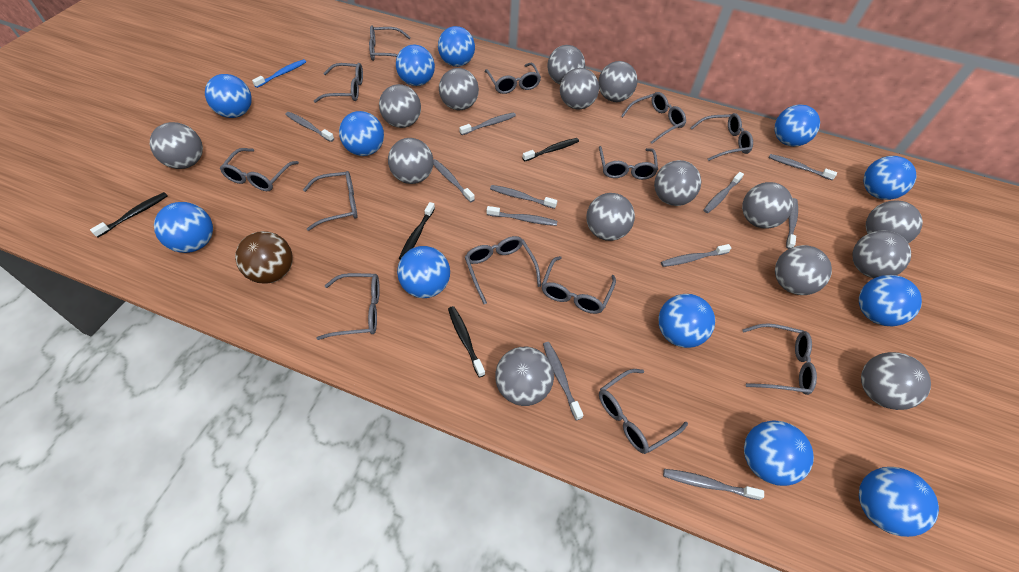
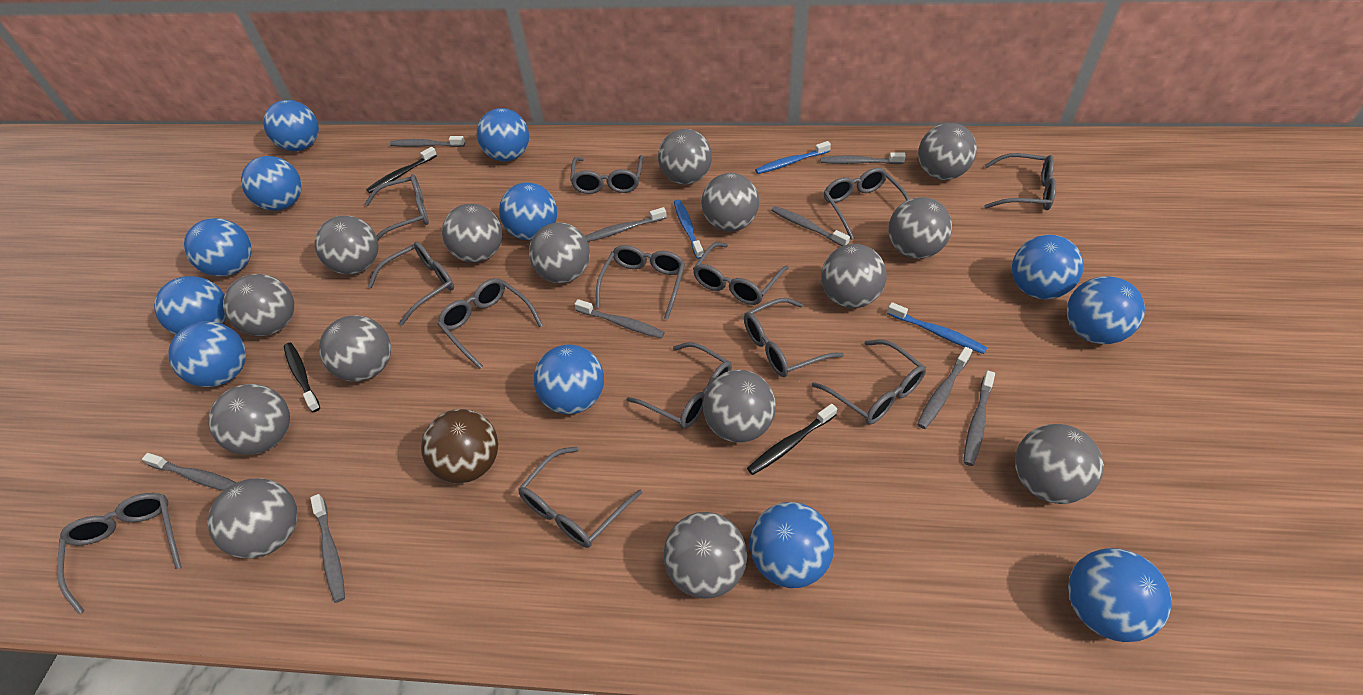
black toothbrush: 4 -> 3
blue toothbrush: 1 -> 3
grey toothbrush: 11 -> 9

